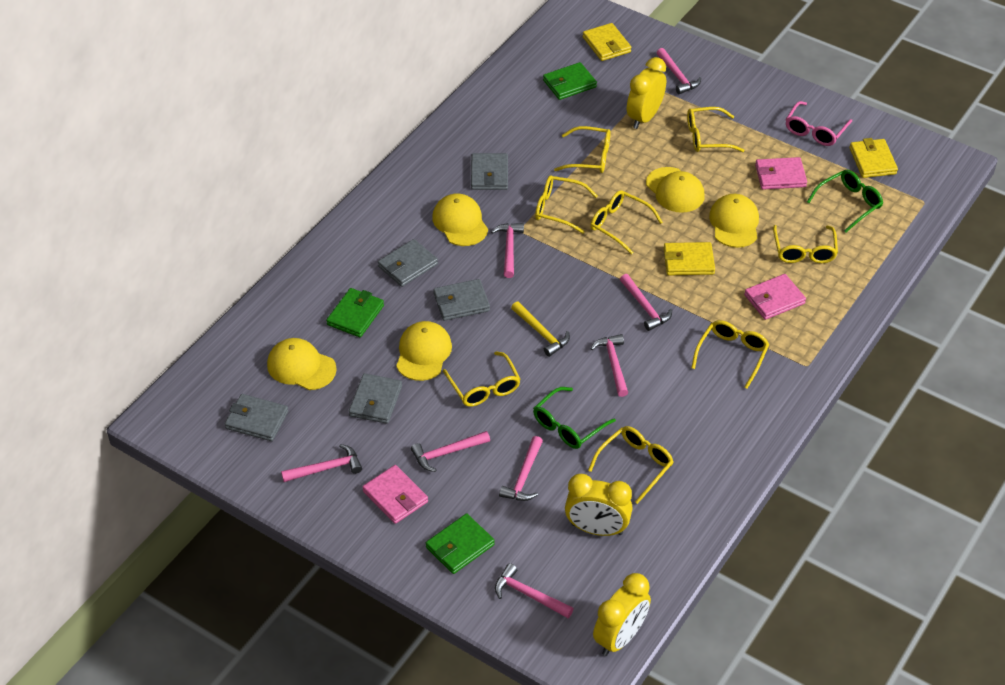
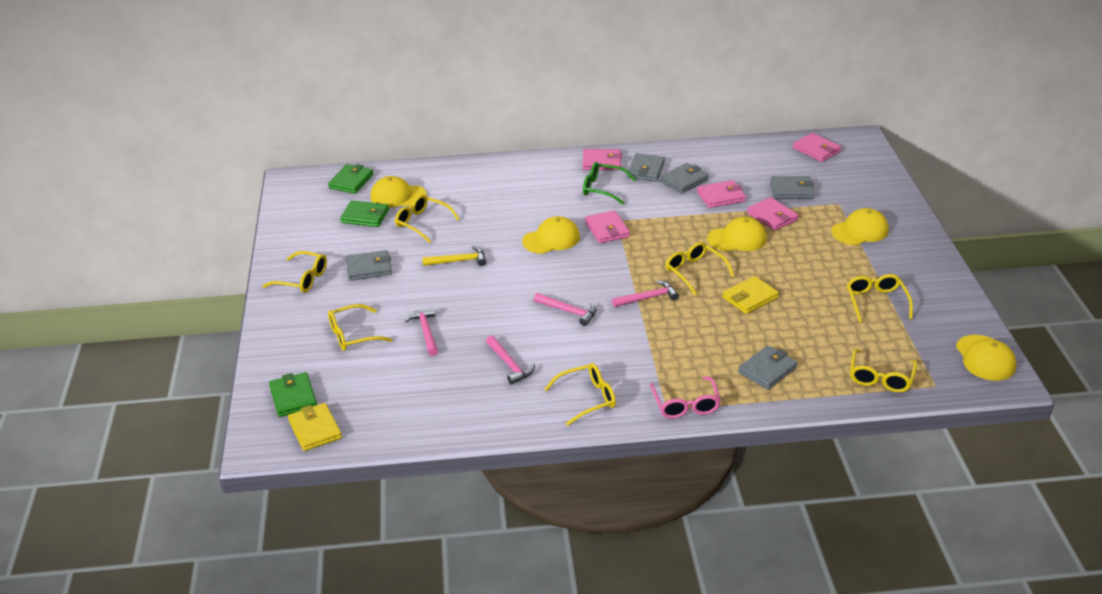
green glasses: 2 -> 1
pink hammer: 8 -> 4
pink wallet: 3 -> 5
yellow clock: 3 -> 0
yellow glasses: 8 -> 7
yellow wallet: 3 -> 2

